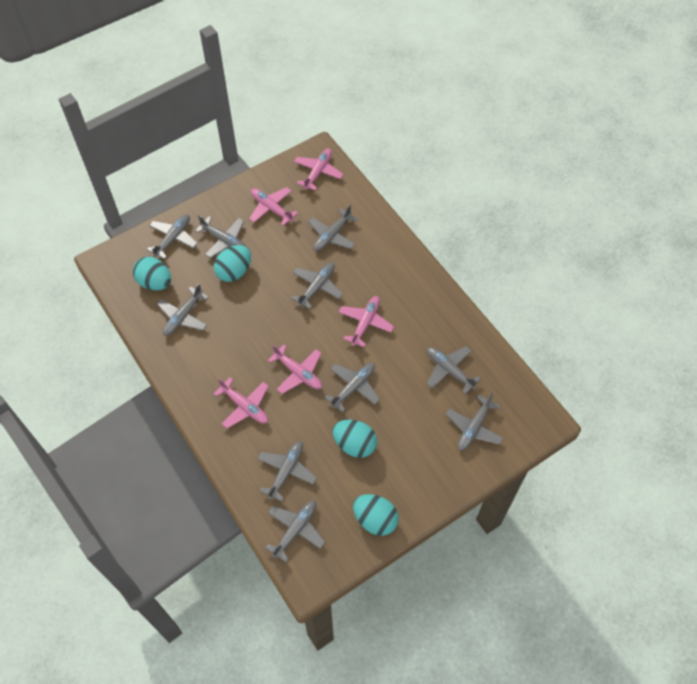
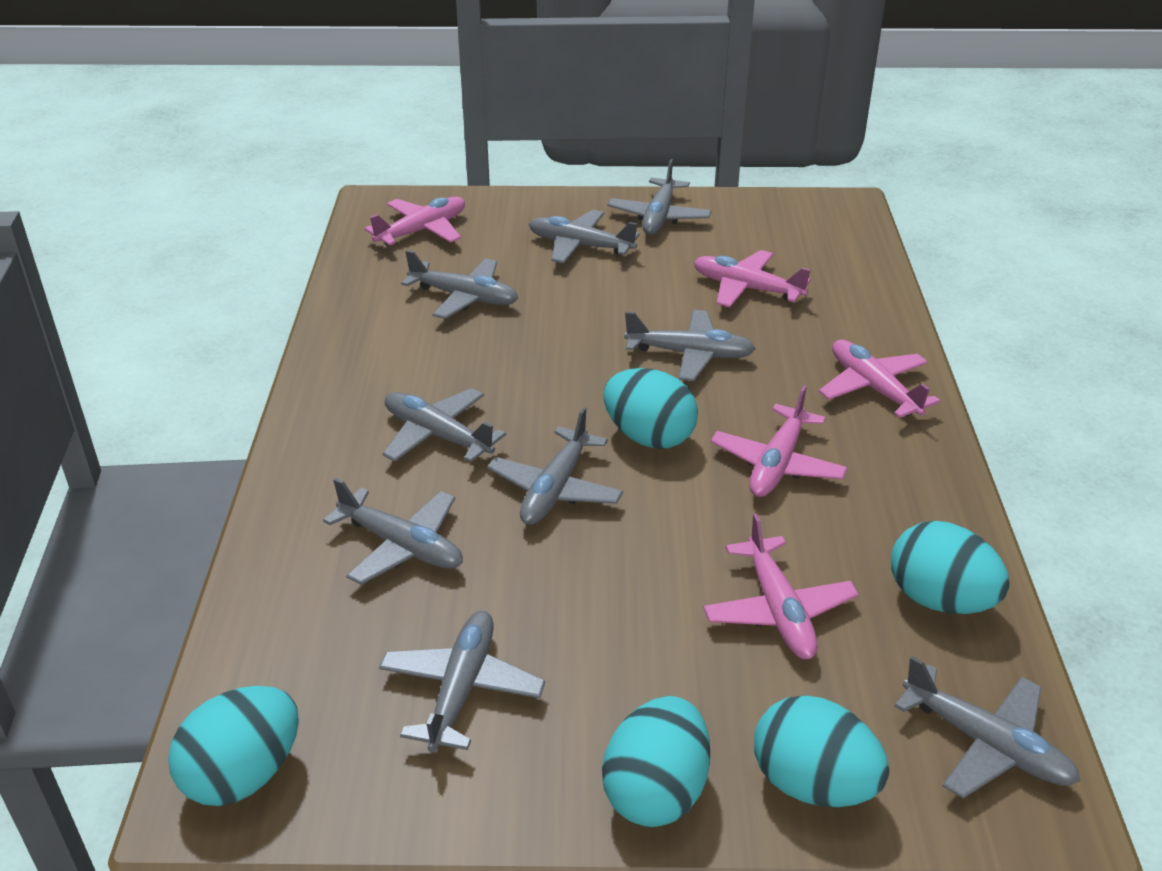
grey plane: 10 -> 9
turquoise egg: 4 -> 5

